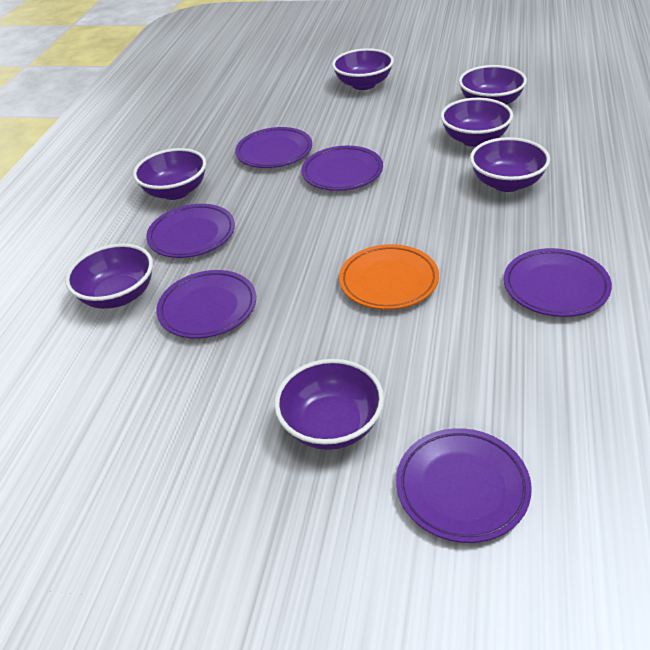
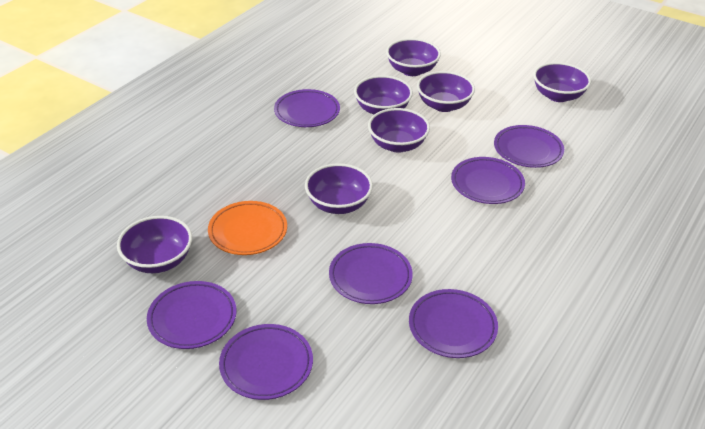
purple plate: 6 -> 7

